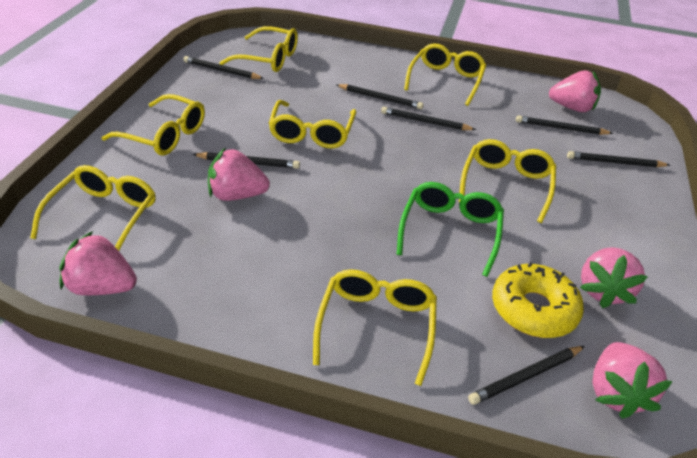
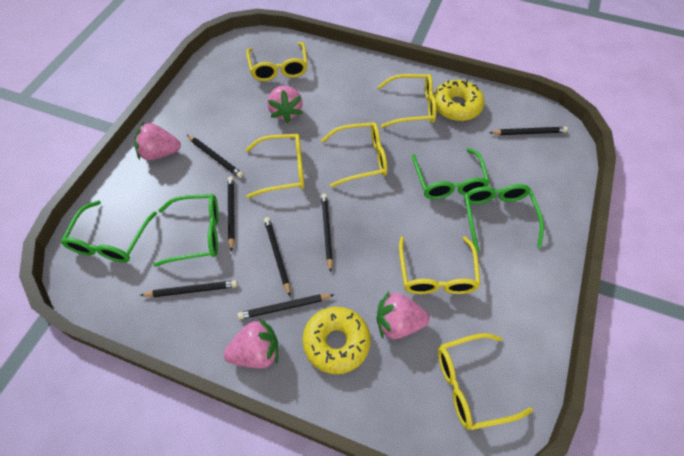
green glasses: 1 -> 4
pink strawberry: 5 -> 4
yellow donut: 1 -> 2
yellow glasses: 7 -> 6

